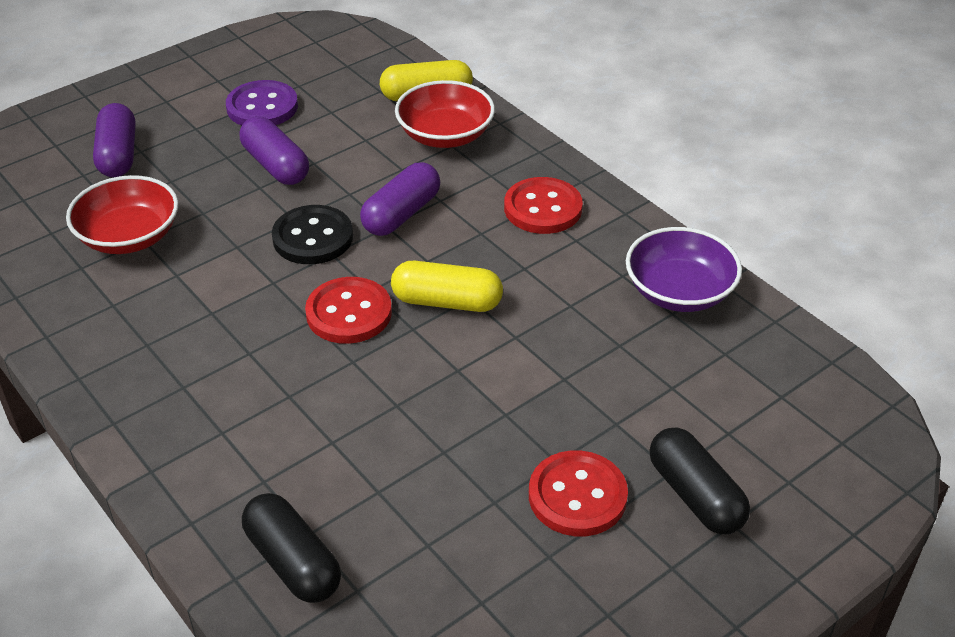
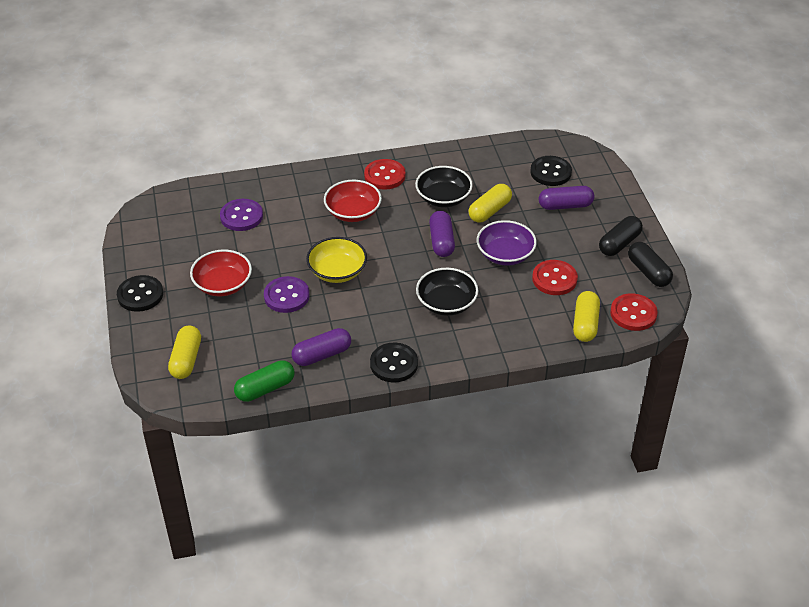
black bowl: 0 -> 2
black button: 1 -> 3
green capsule: 0 -> 1
purple button: 1 -> 2
yellow bowl: 0 -> 1
yellow capsule: 2 -> 3

